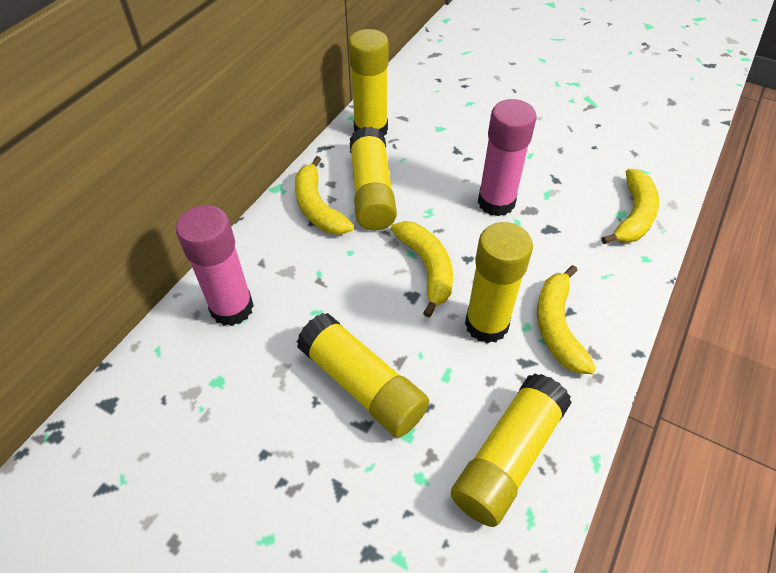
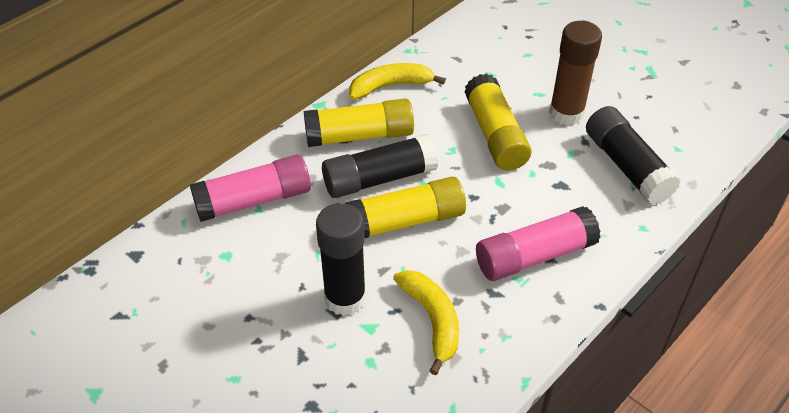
black glue stick: 0 -> 3
brown glue stick: 0 -> 1
yellow banana: 4 -> 2
yellow glue stick: 5 -> 3

